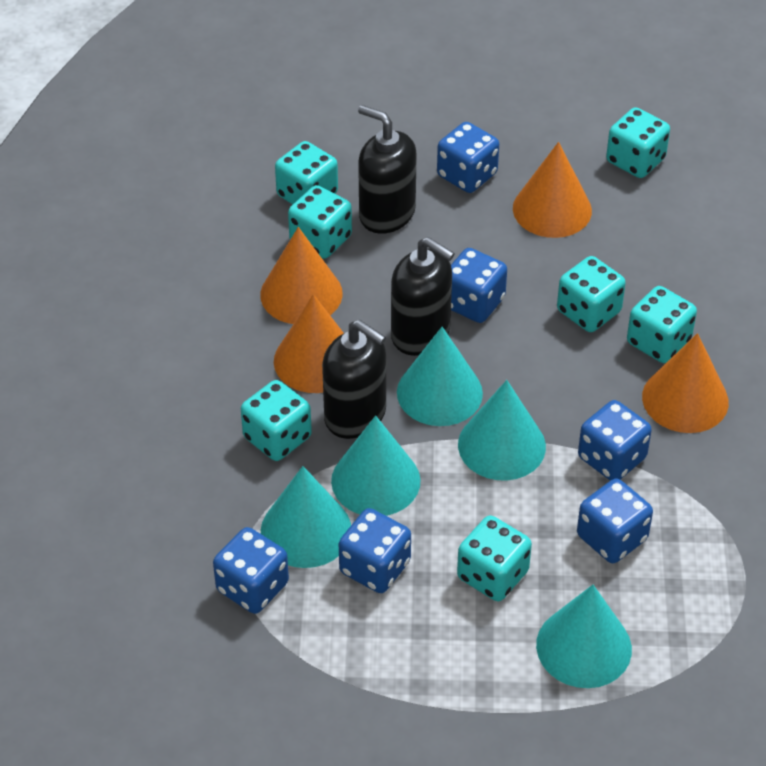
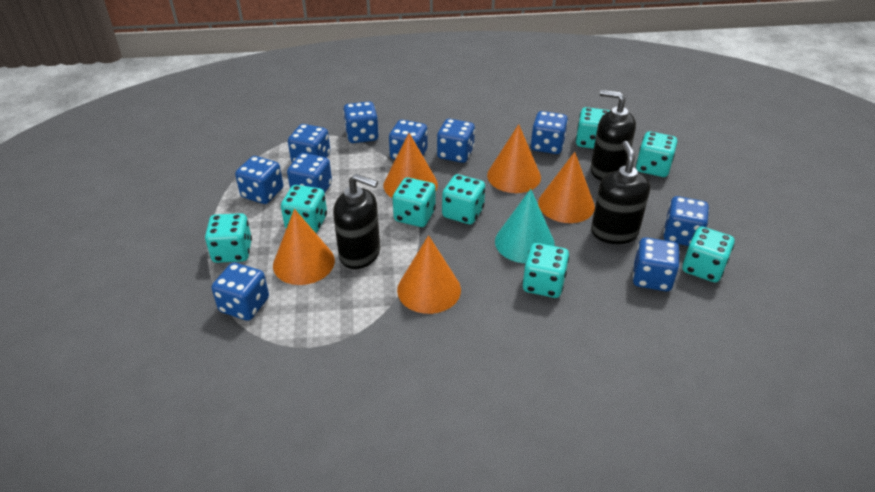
blue dice: 6 -> 10
orange cone: 4 -> 5
turquoise cone: 5 -> 1
turquoise dice: 7 -> 8

